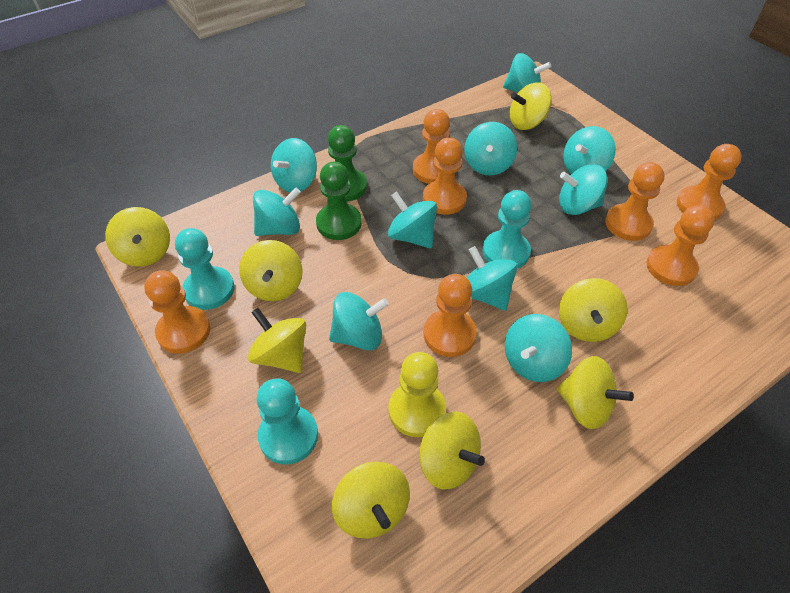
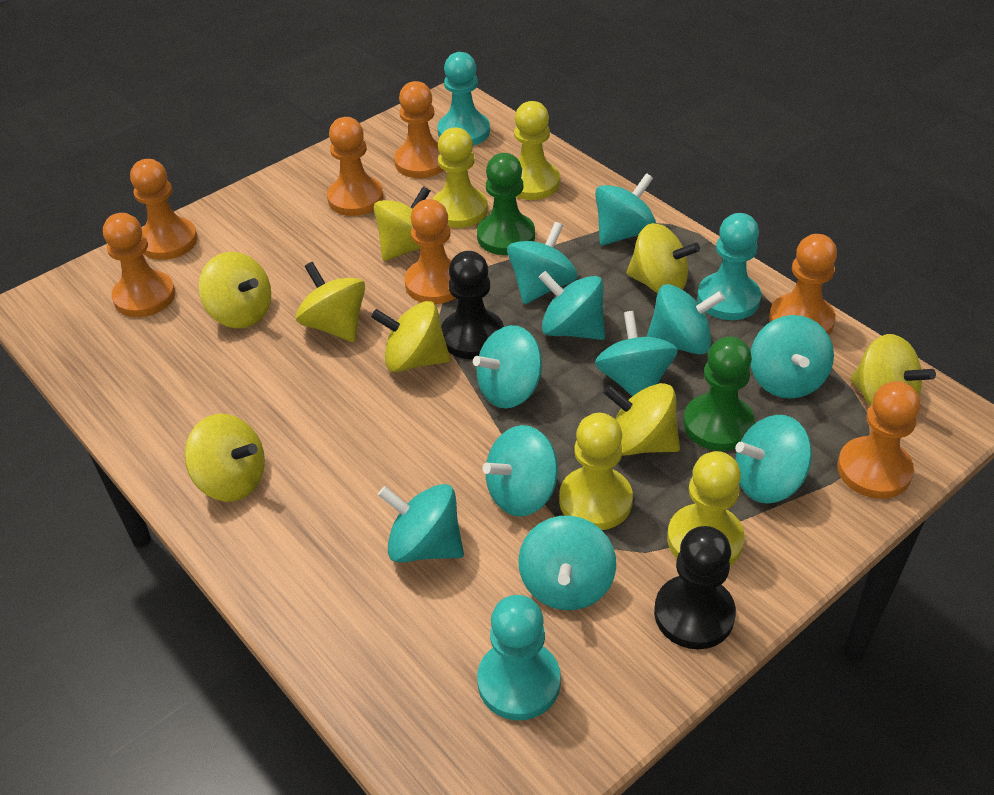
black pawn: 0 -> 2
turquoise spinning top: 10 -> 11
yellow pawn: 1 -> 4

